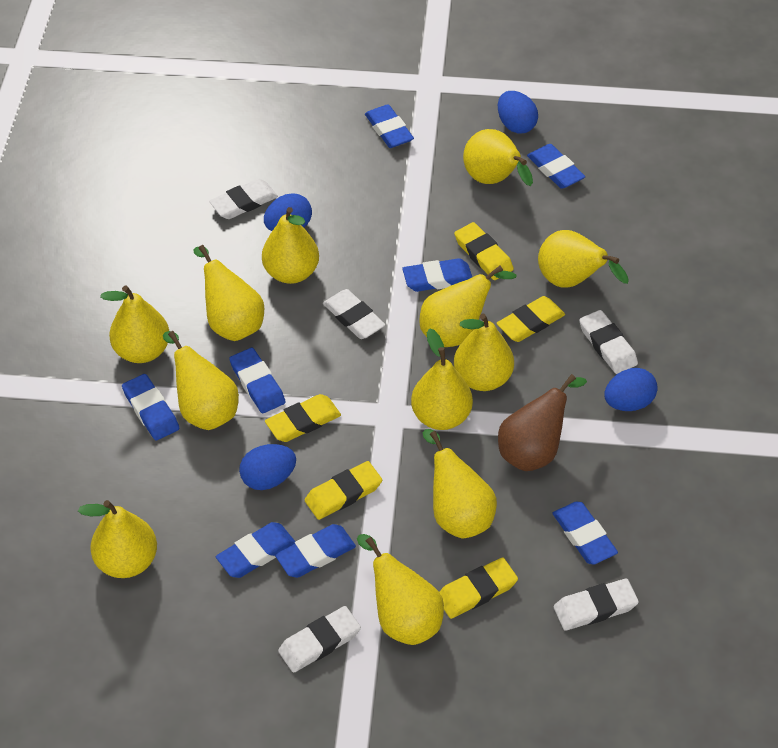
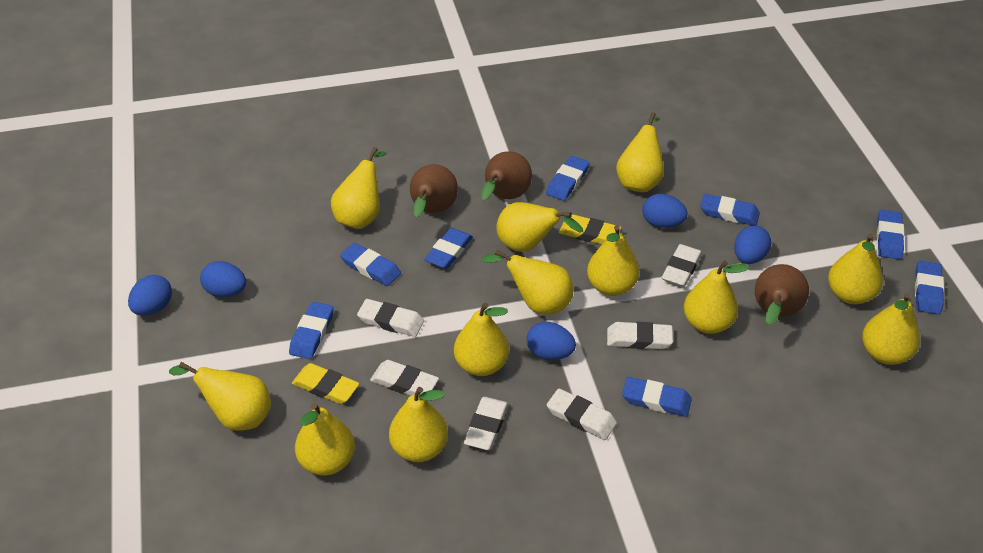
blue egg: 4 -> 5
brown pear: 1 -> 3
white eraser: 5 -> 6
yellow eraser: 5 -> 2

